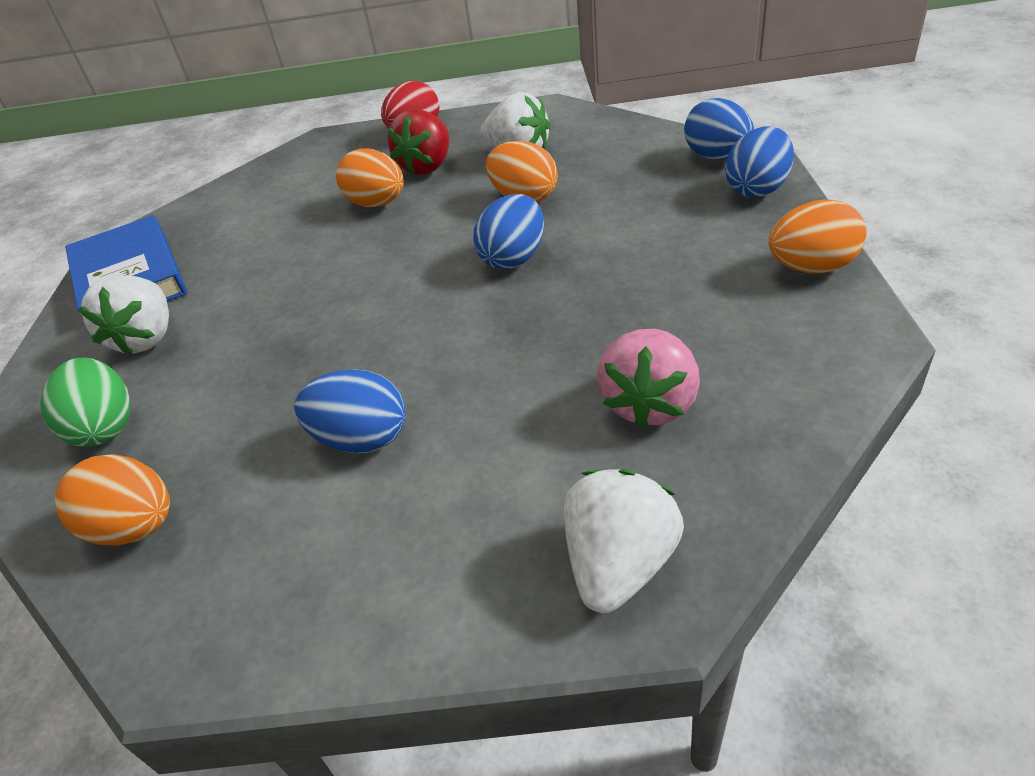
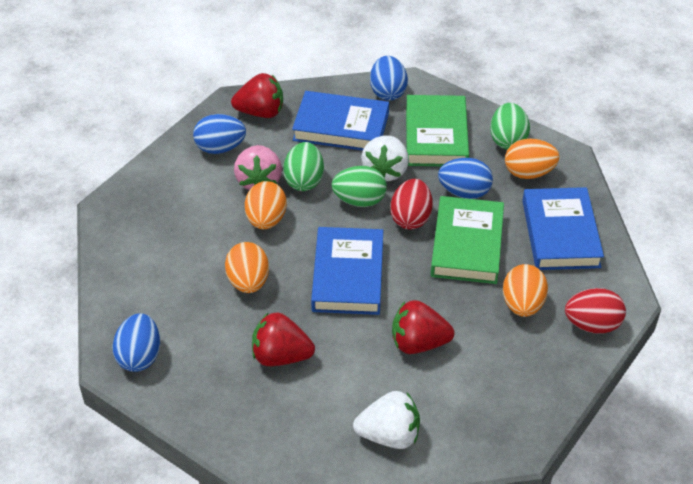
blue book: 1 -> 3
green book: 0 -> 2
green egg: 1 -> 3
red egg: 1 -> 2
red strawberry: 1 -> 3
white strawberry: 3 -> 2

